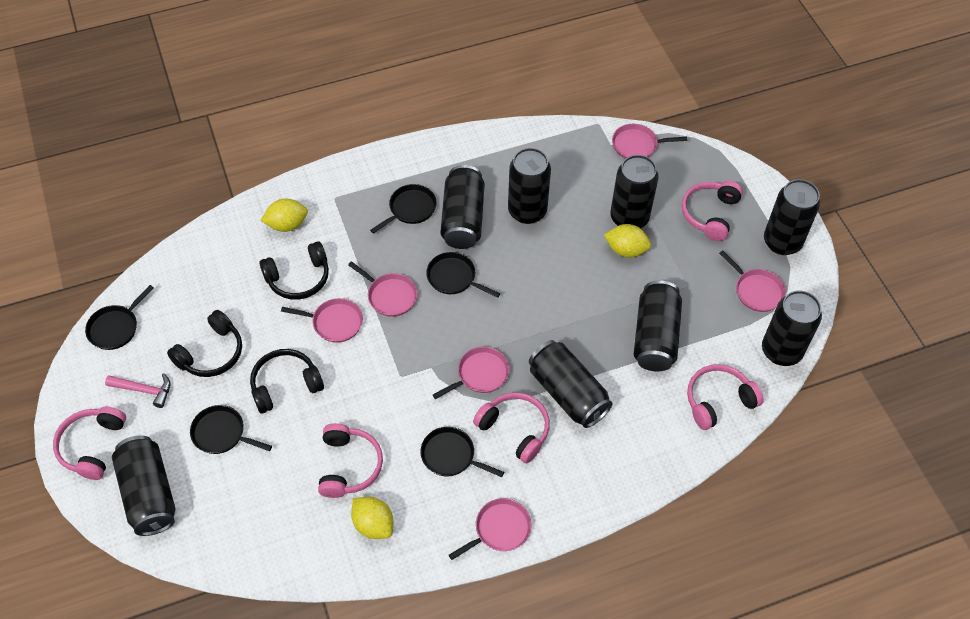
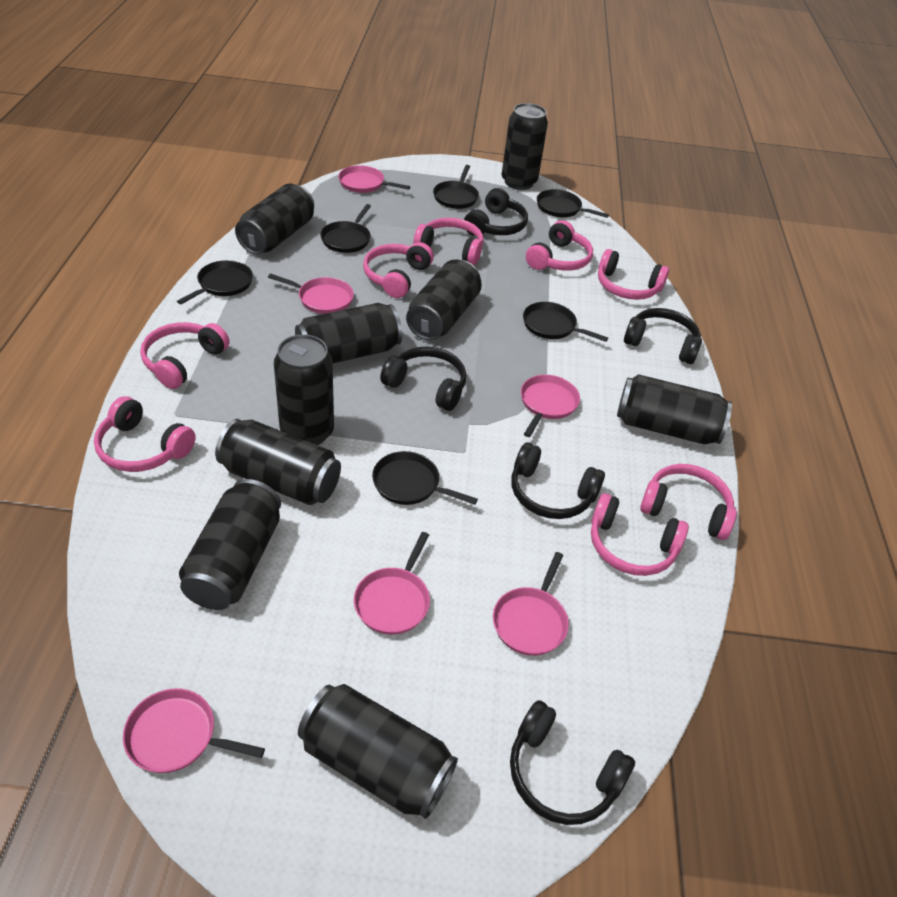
black can: 8 -> 9
black headphones: 3 -> 5
black pan: 5 -> 6
pink hammer: 1 -> 0
pink headphones: 5 -> 8
yellow lemon: 3 -> 0

